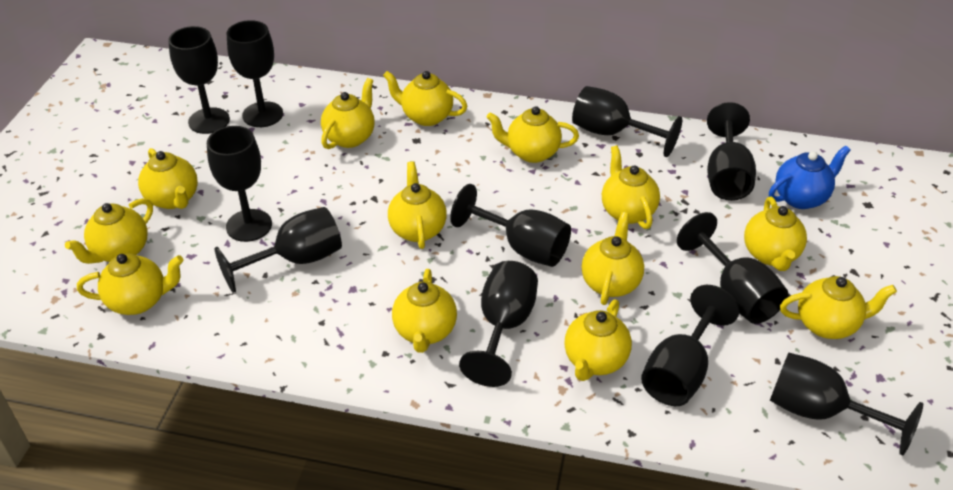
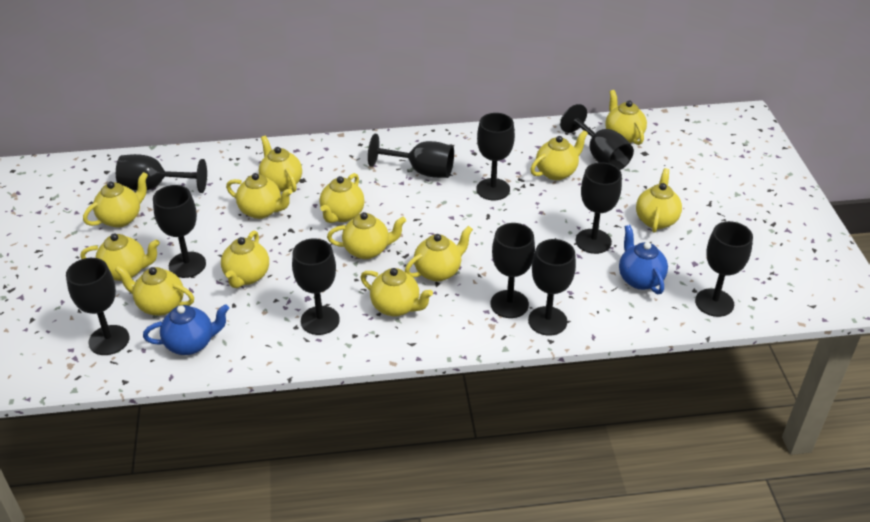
blue teapot: 1 -> 2

